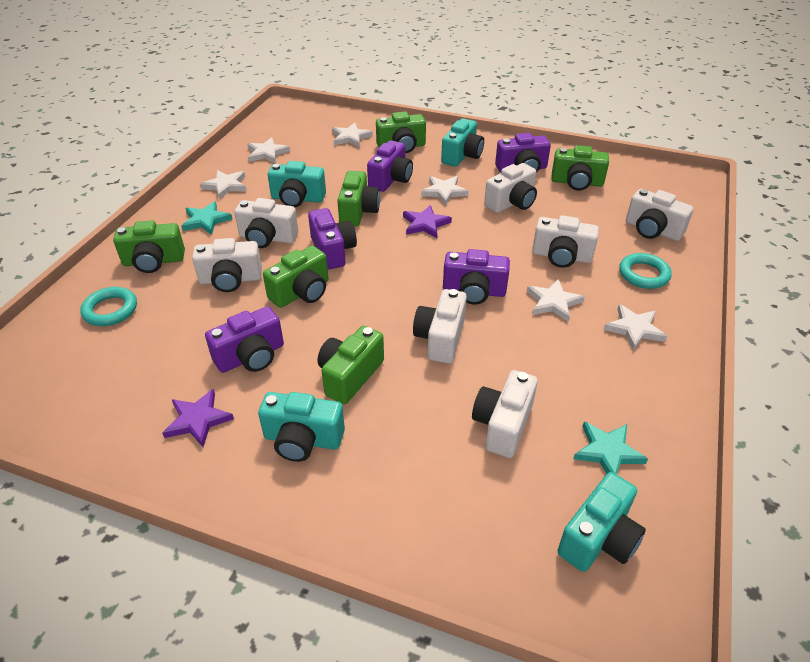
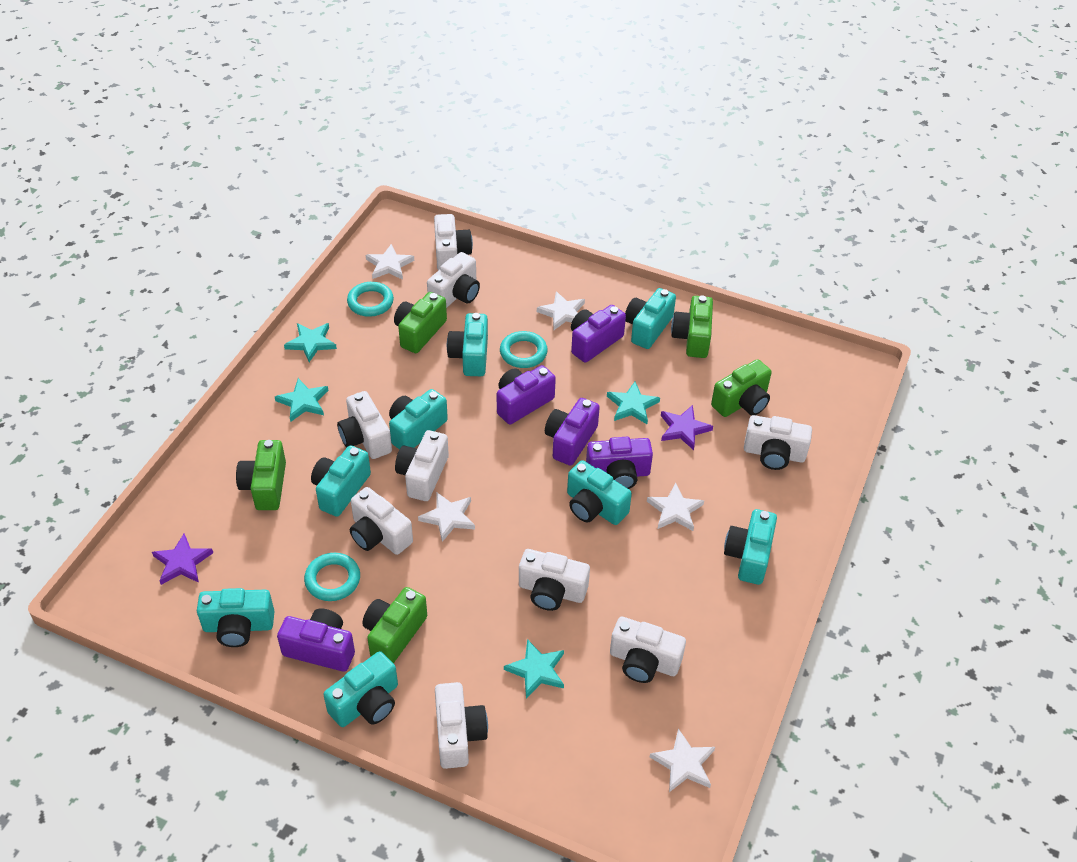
green camera: 6 -> 5
turquoise camera: 4 -> 8
turquoise ring: 2 -> 3
turquoise star: 2 -> 4
white camera: 7 -> 9
white star: 6 -> 5

